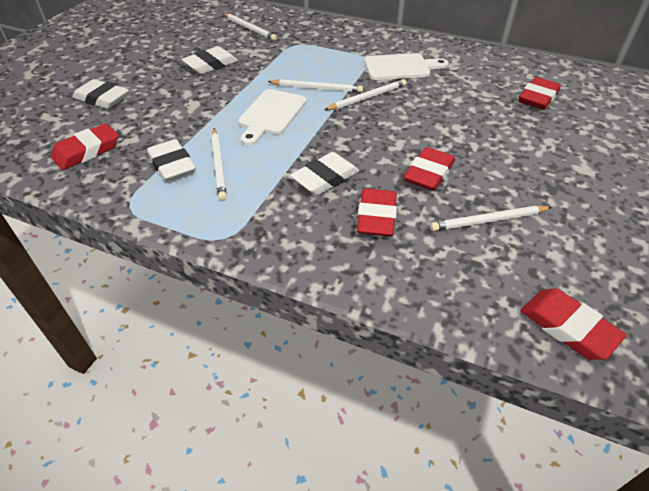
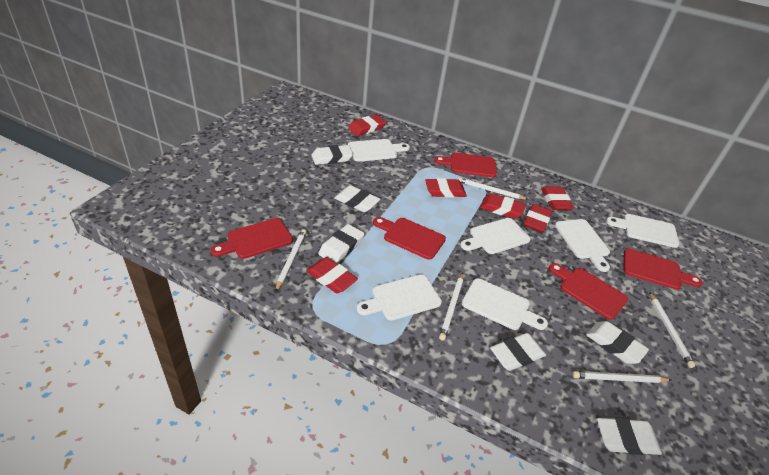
red cutting board: 0 -> 5
red eraser: 5 -> 6
white cutting board: 2 -> 6
white eraser: 4 -> 6

